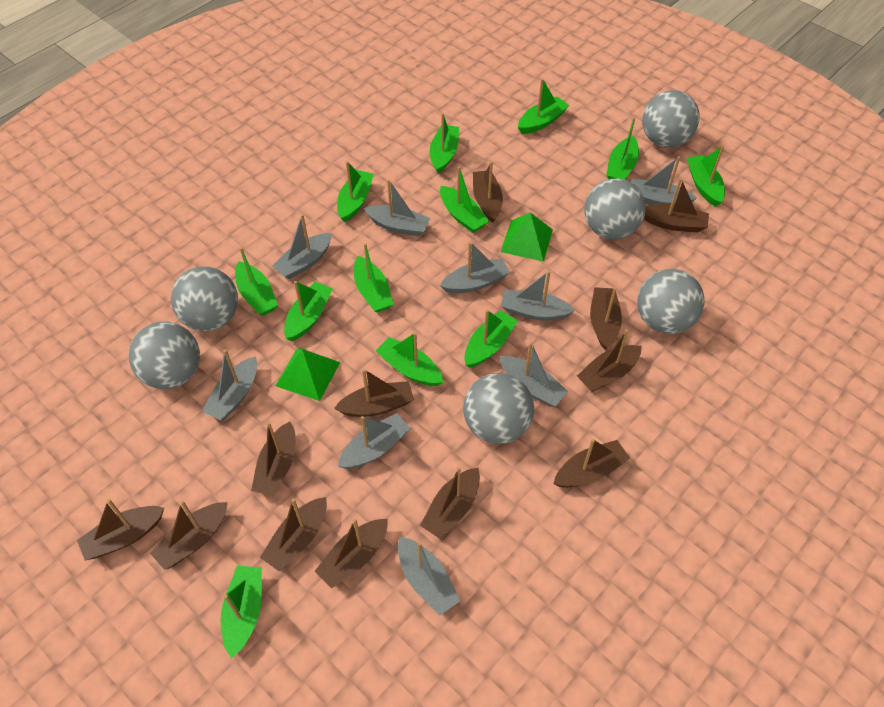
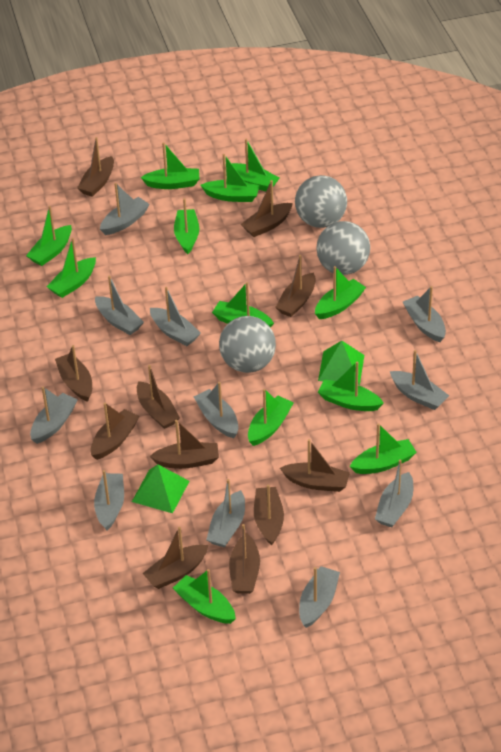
brown boat: 12 -> 11
grey ball: 6 -> 3
grey boat: 9 -> 11

